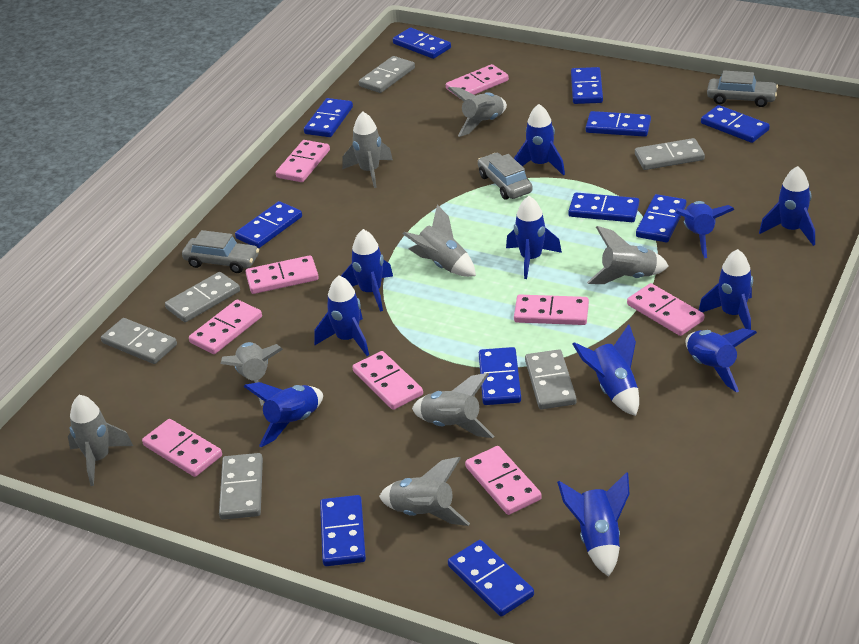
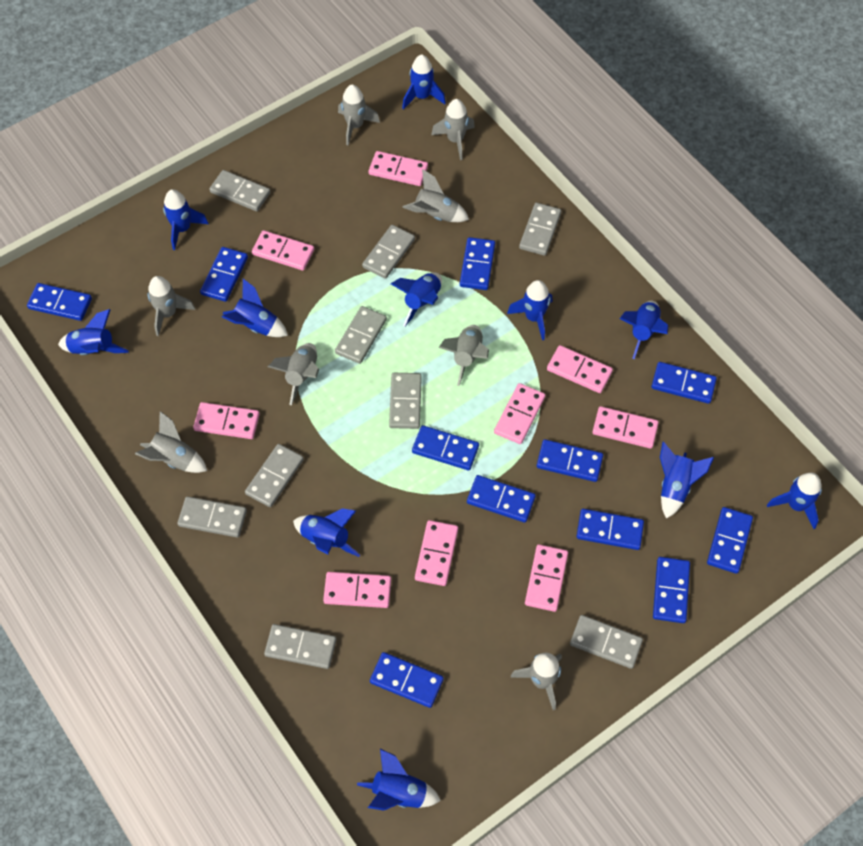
grey car: 3 -> 0
grey domino: 6 -> 9

